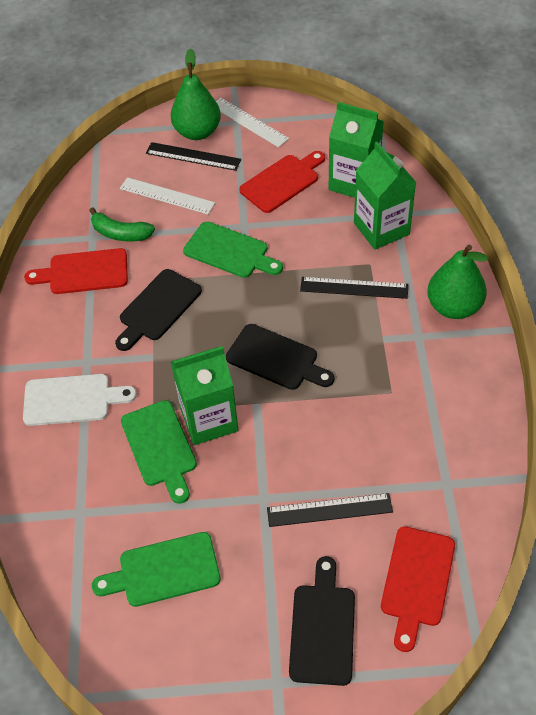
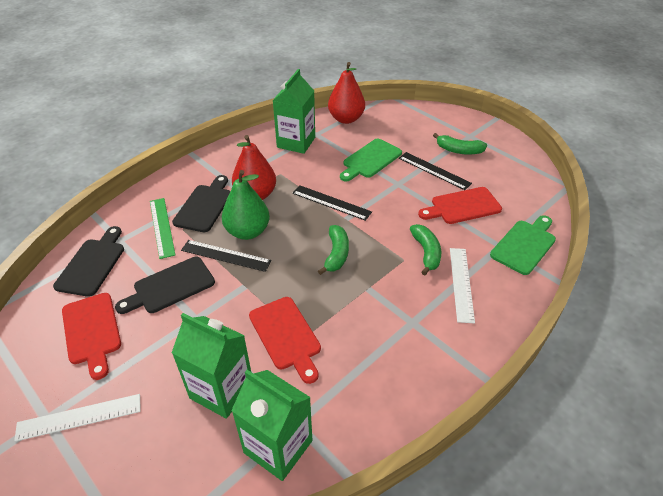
green banana: 1 -> 3
green cutting board: 3 -> 2
green pear: 2 -> 1
green ruler: 0 -> 1
red pear: 0 -> 2
white cutting board: 1 -> 0

